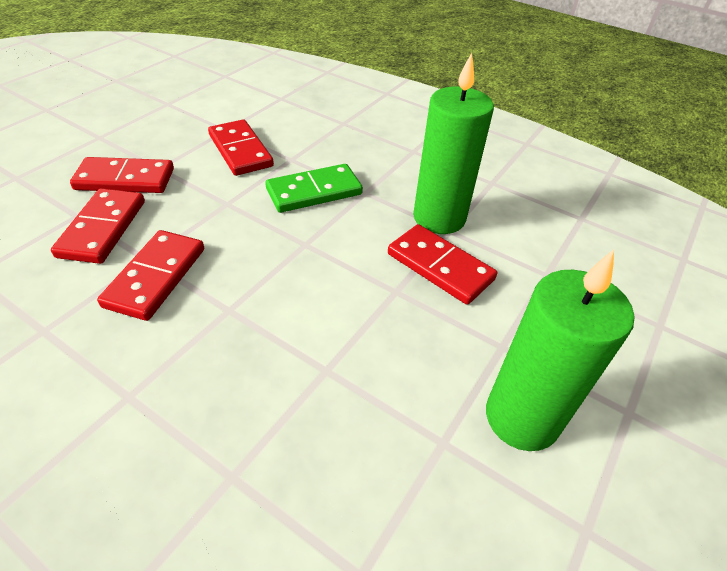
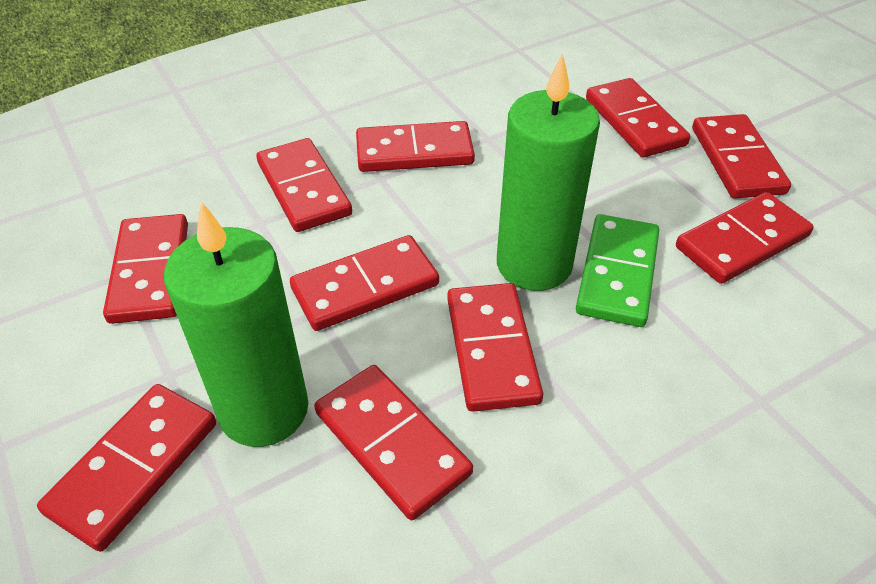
red domino: 5 -> 10

